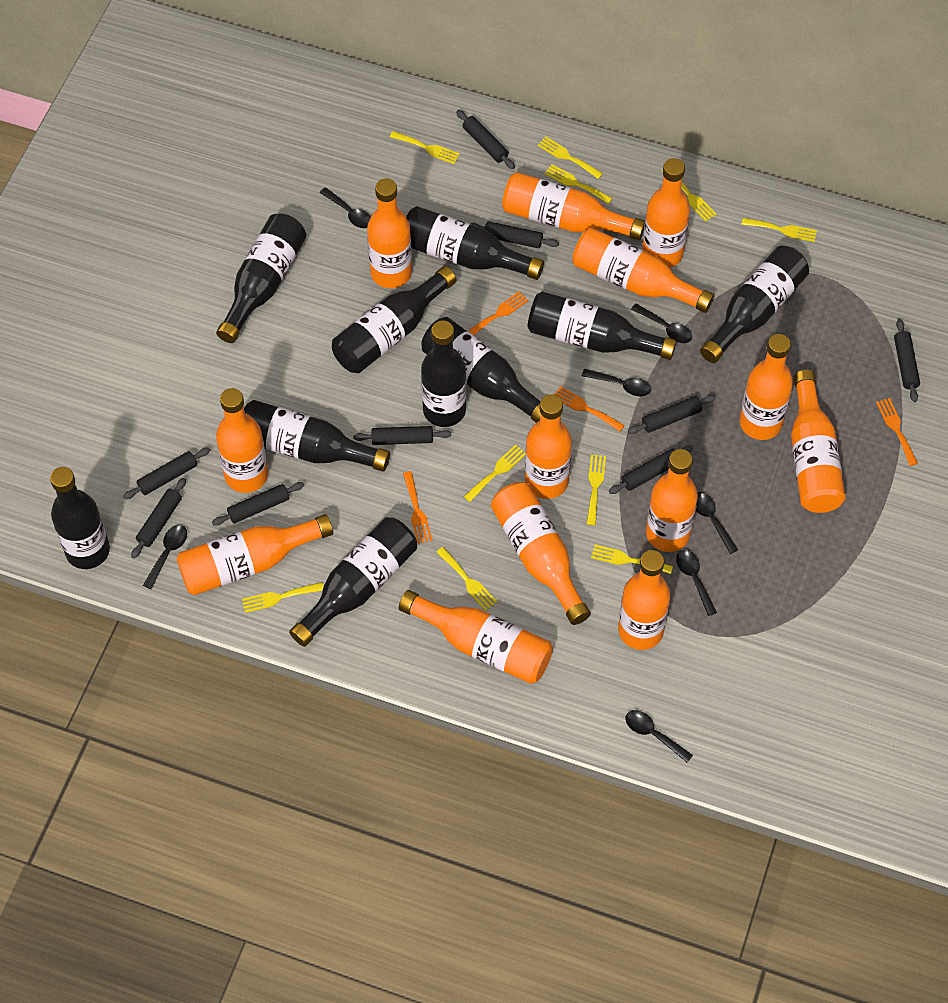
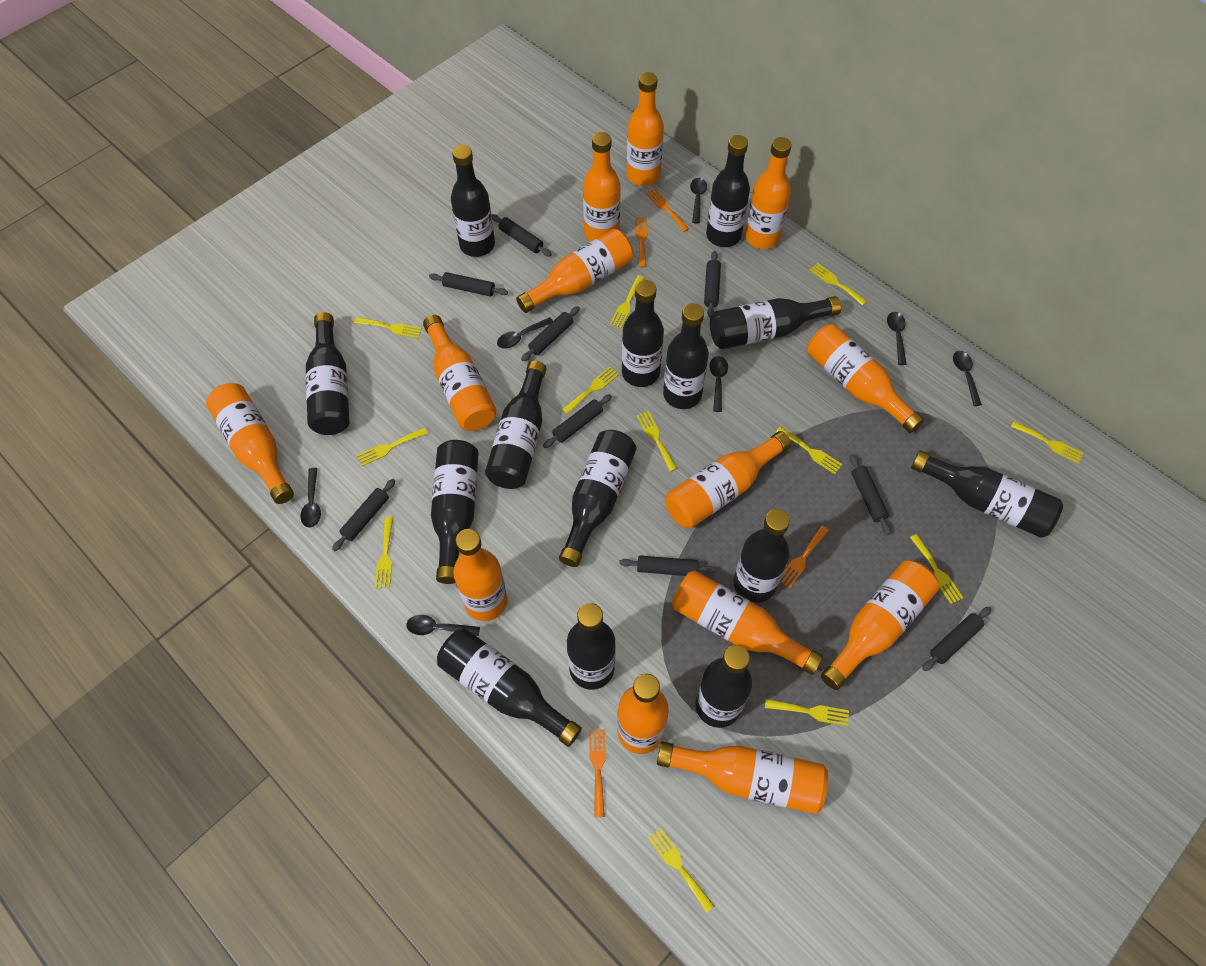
black bottle: 10 -> 14
yellow fork: 10 -> 12

